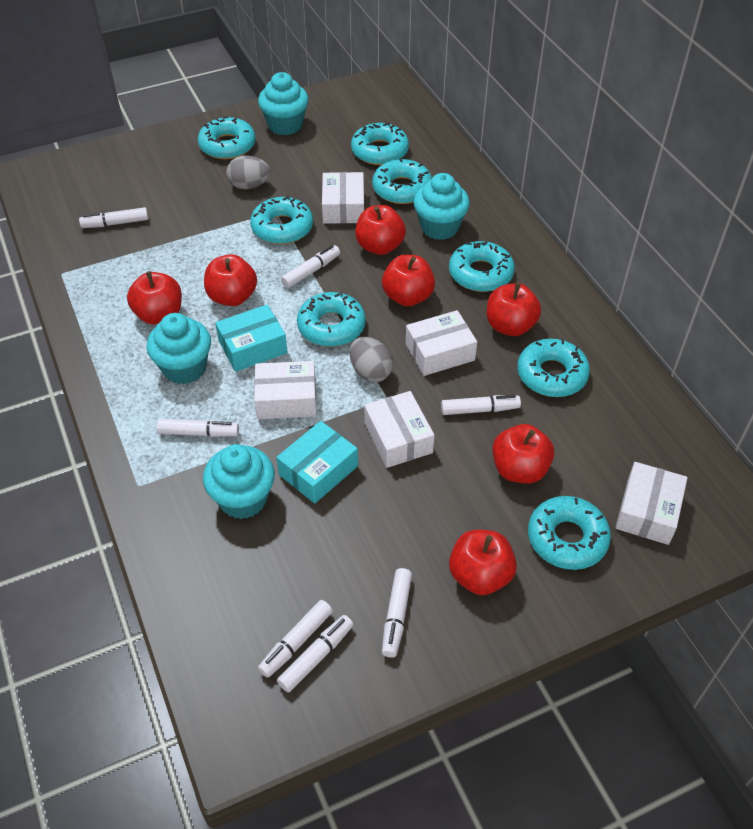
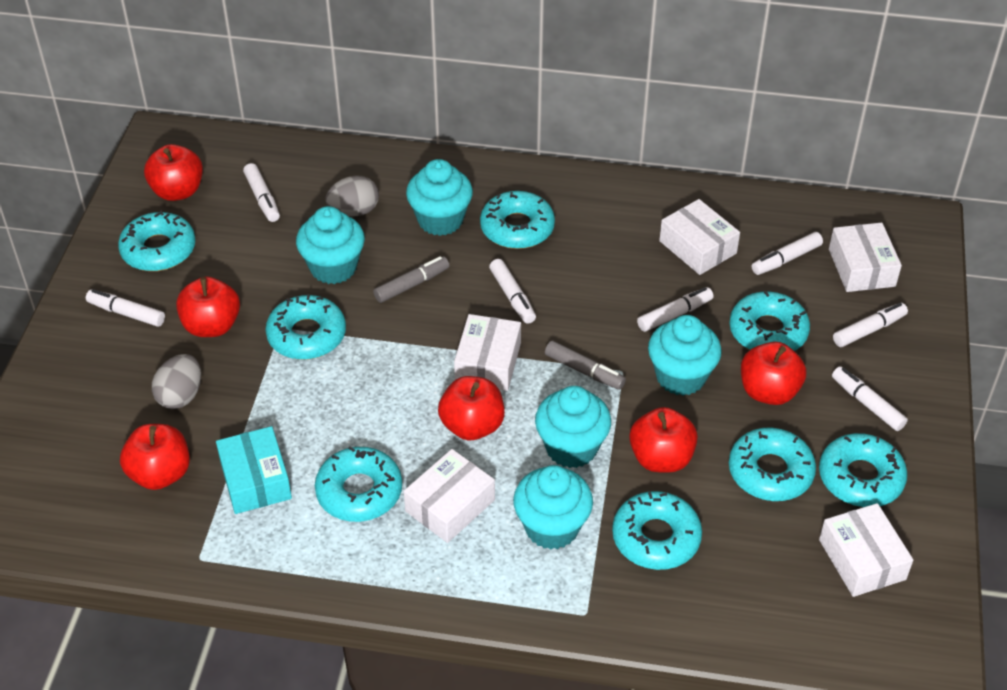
grey marker: 0 -> 2
red apple: 7 -> 6
turquoise box: 2 -> 1
turquoise cupcake: 4 -> 5

